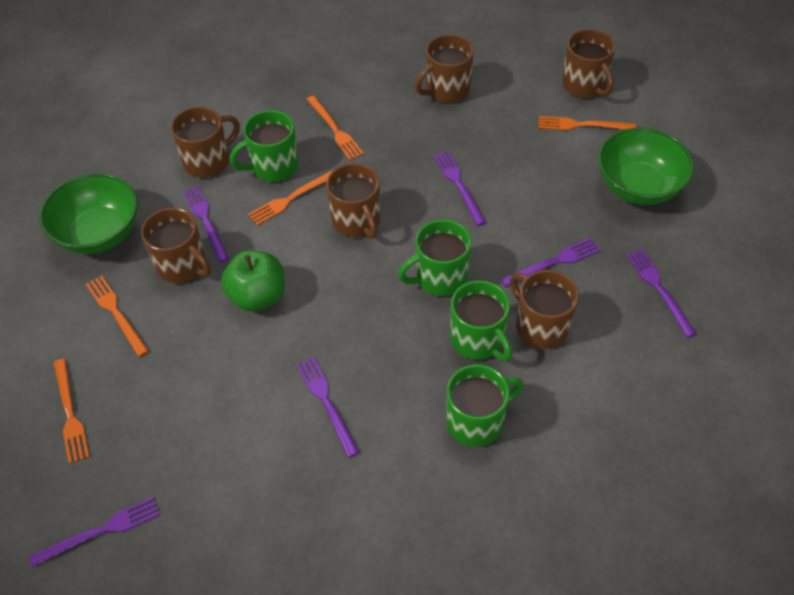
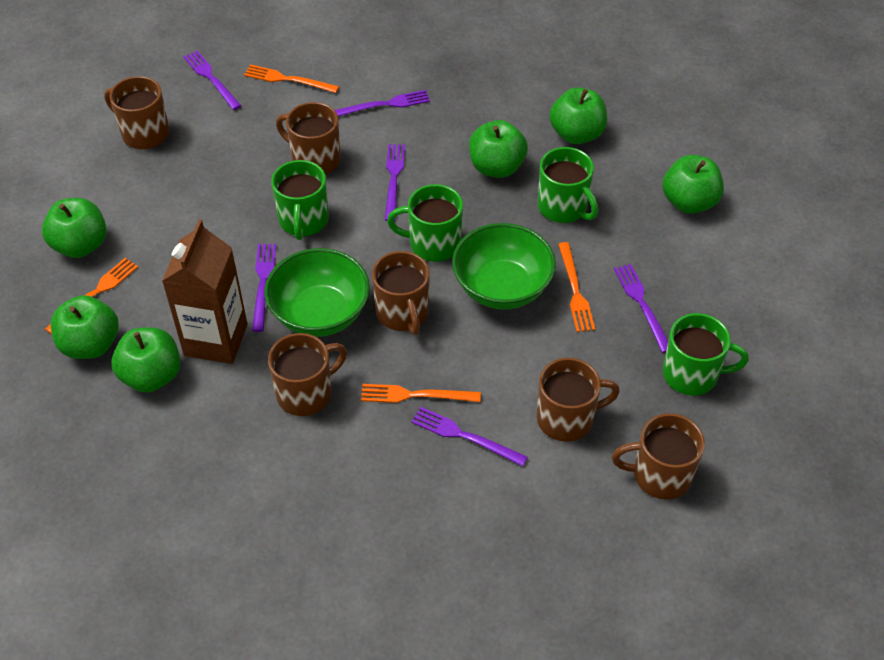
brown carton: 0 -> 1
green apple: 1 -> 6
orange fork: 5 -> 4

